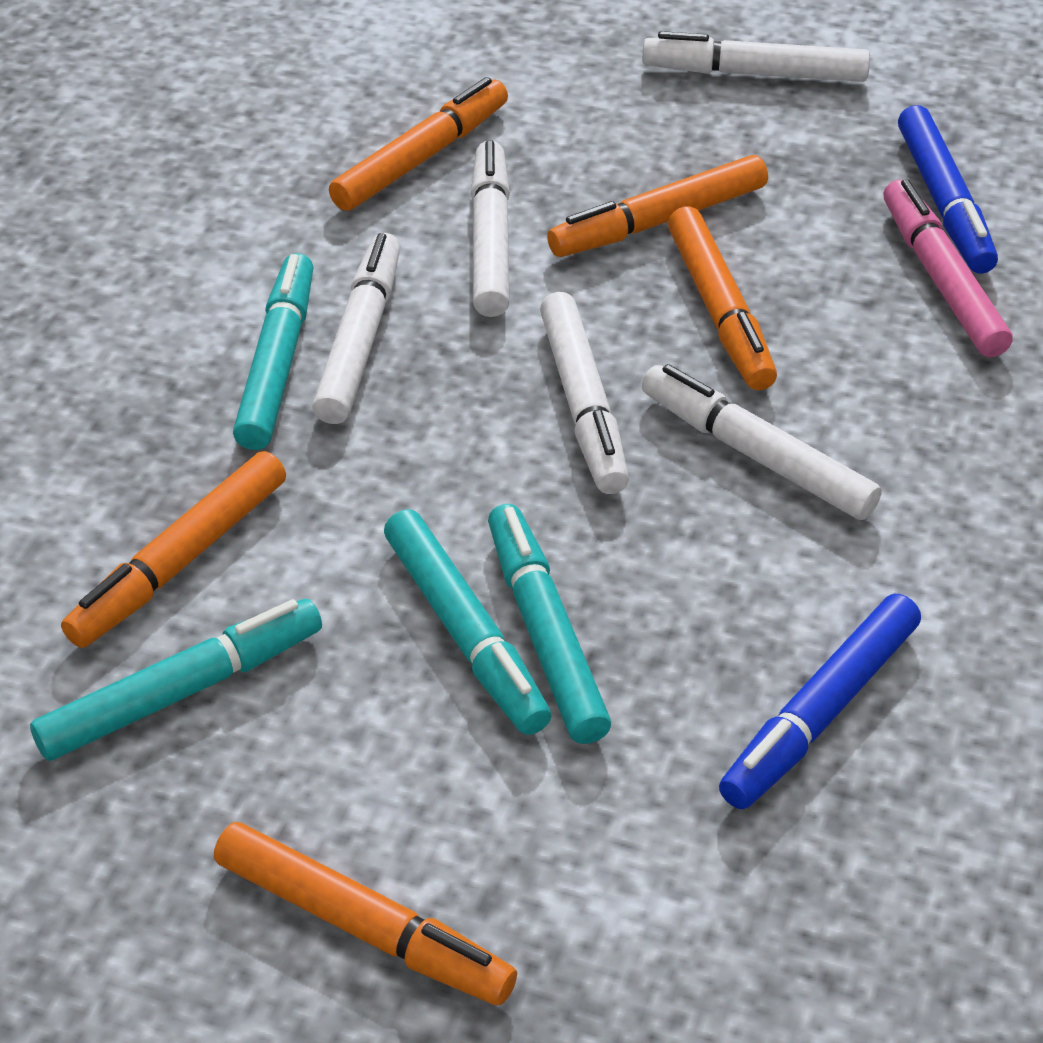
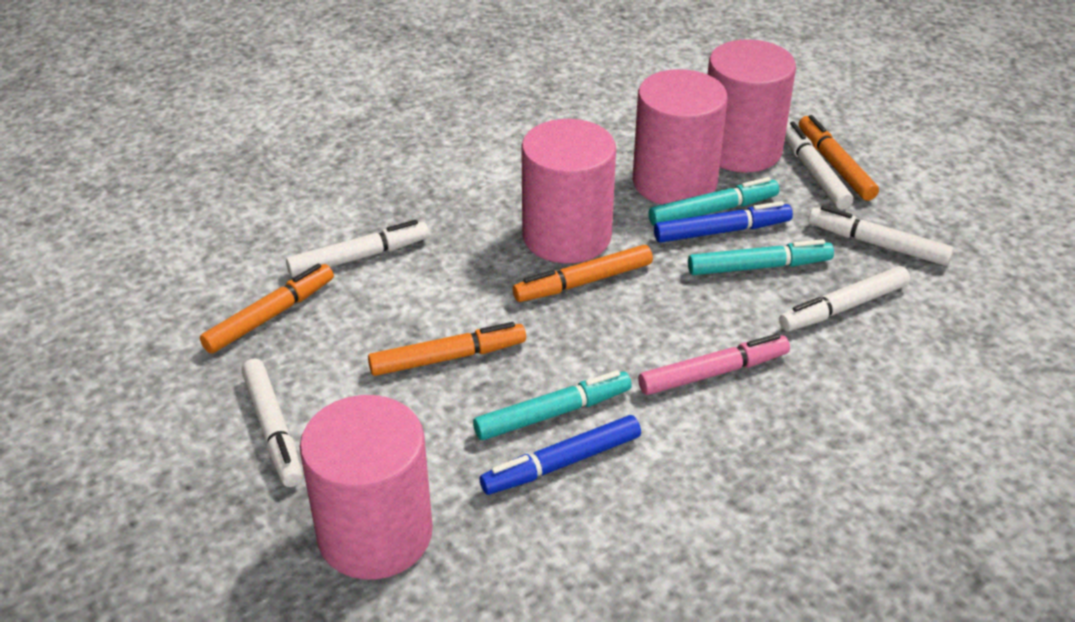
orange marker: 5 -> 4
pink cylinder: 0 -> 4
turquoise marker: 4 -> 3

